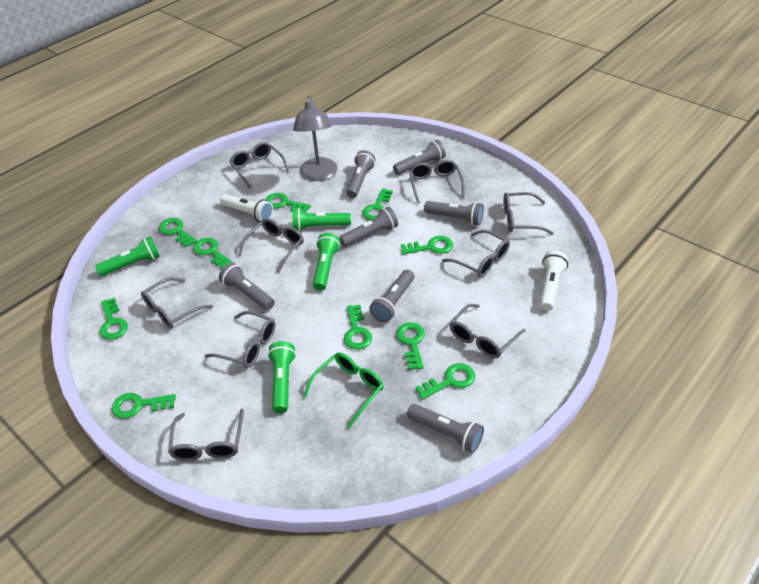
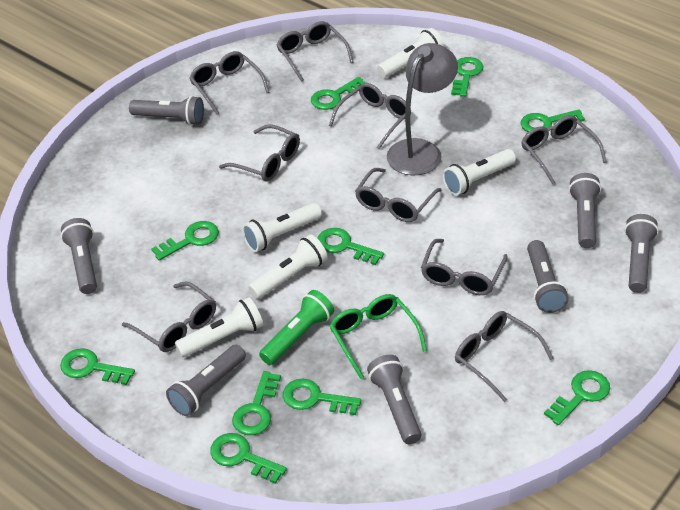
green flashlight: 4 -> 1
white flashlight: 2 -> 5

